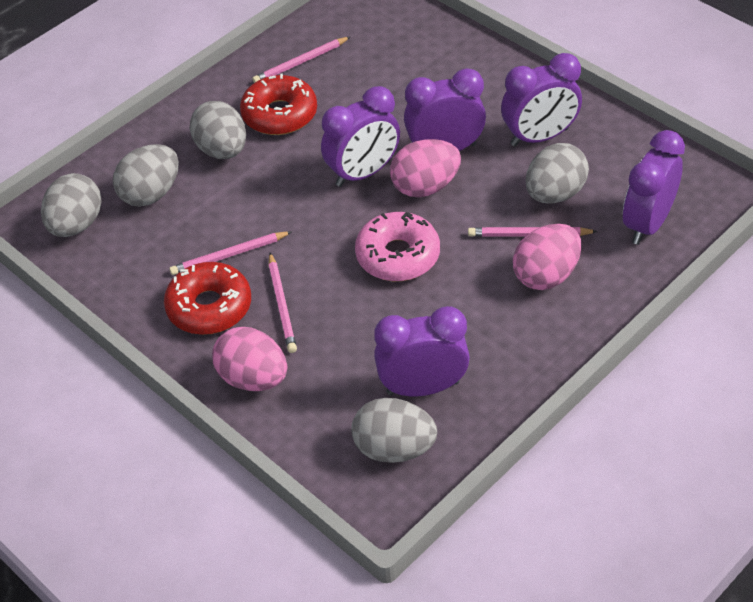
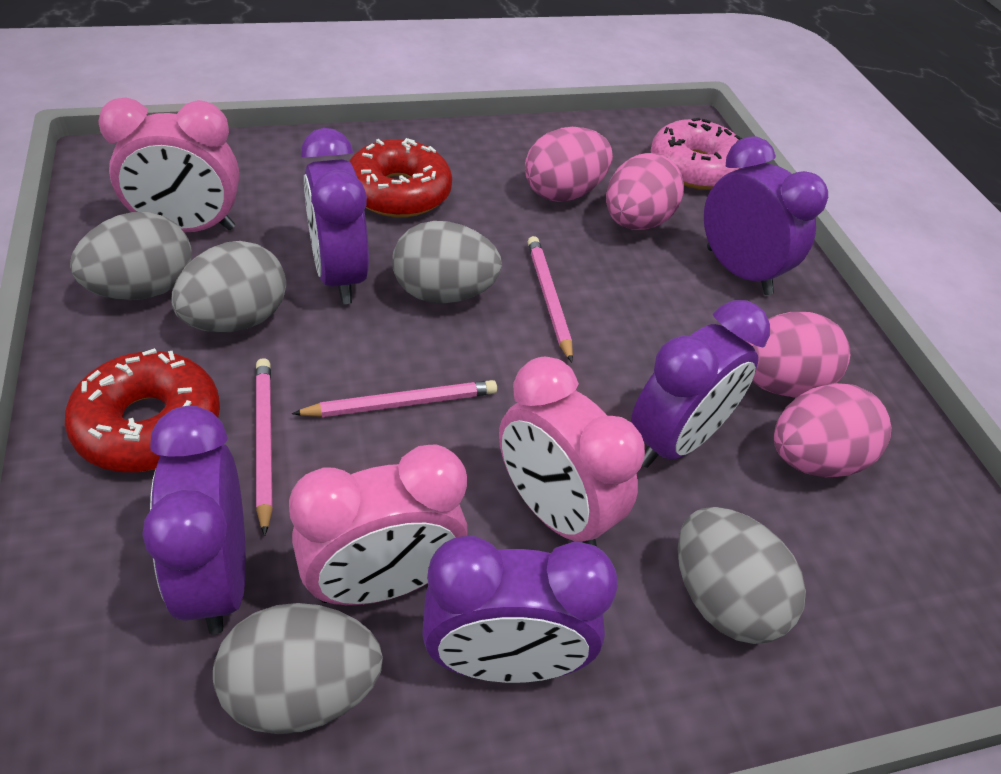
pink clock: 0 -> 3
pink egg: 3 -> 4
pink pencil: 4 -> 3

